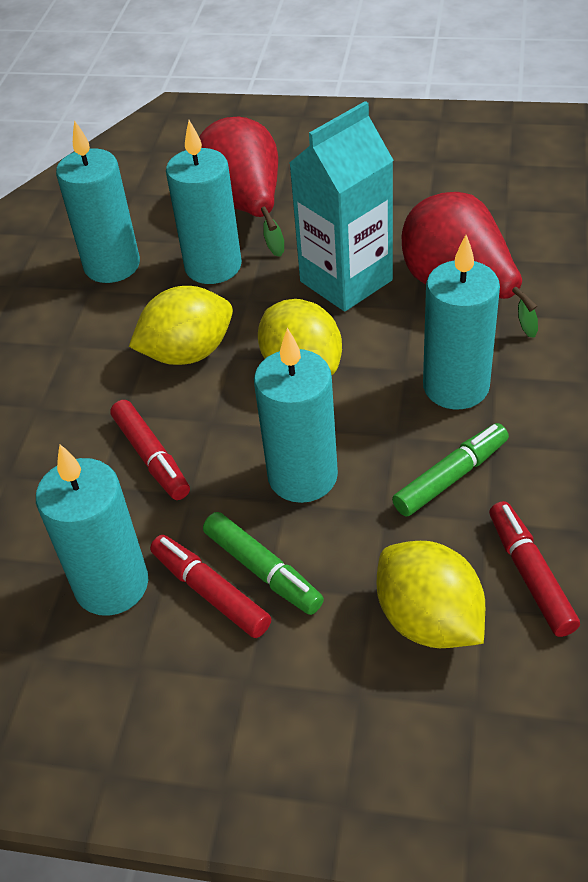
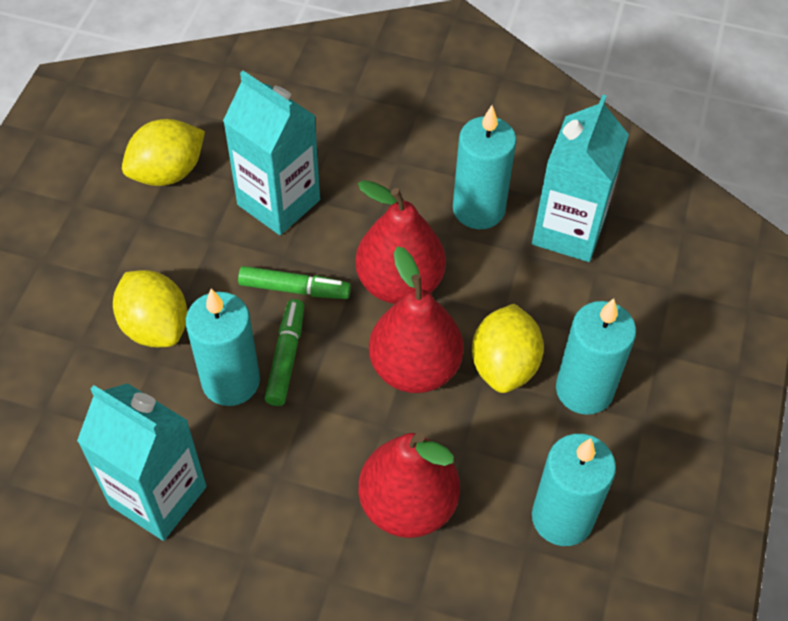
red marker: 3 -> 0
red pear: 2 -> 3
turquoise candle: 5 -> 4
turquoise carton: 1 -> 3

